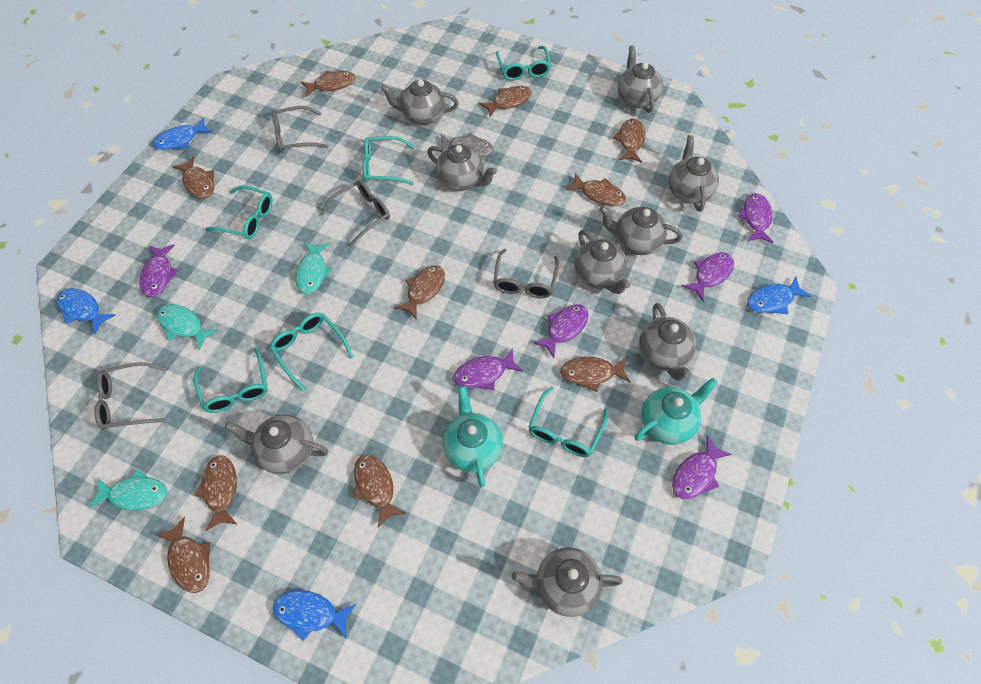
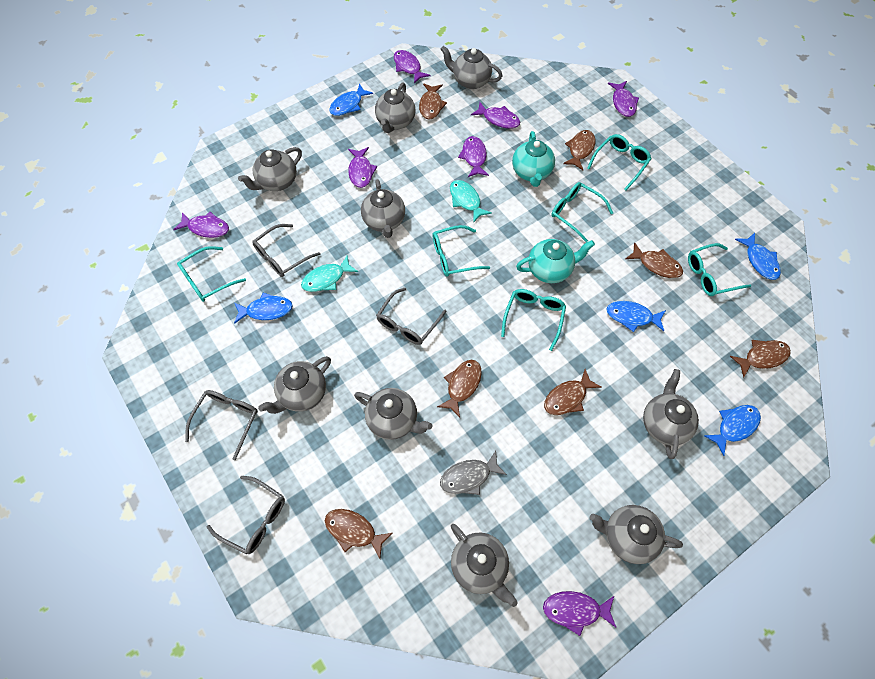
blue fish: 4 -> 5
brown fish: 10 -> 7
purple fish: 6 -> 7
turquoise fish: 3 -> 2

